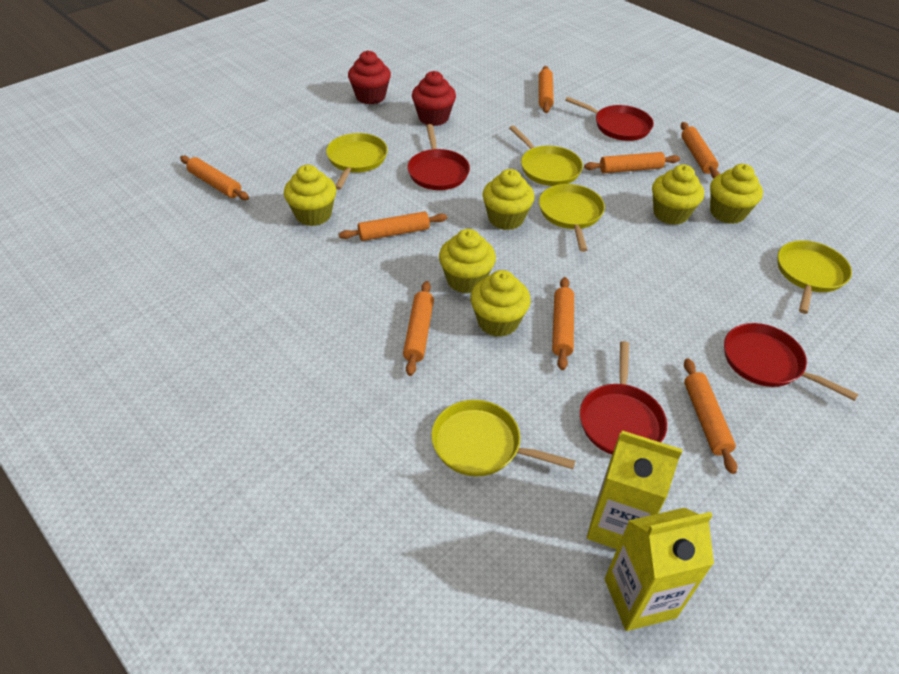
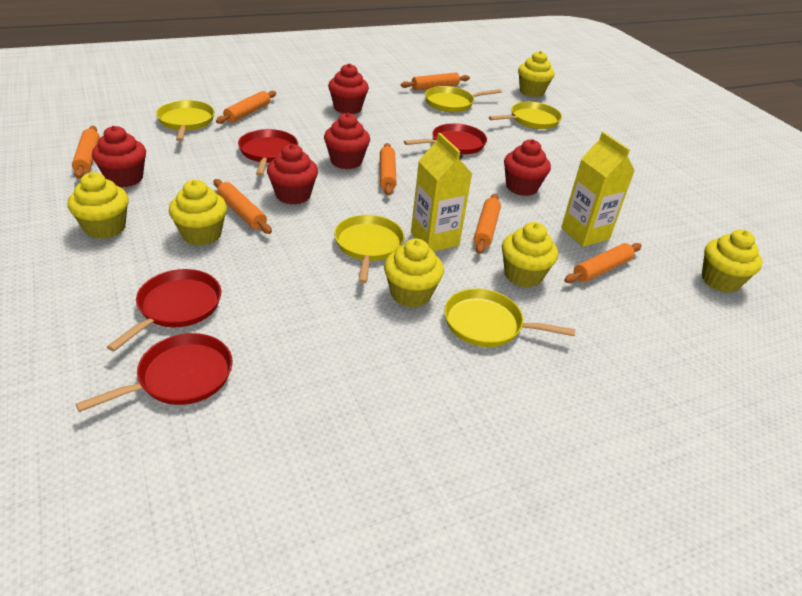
orange rolling pin: 8 -> 7
red cupcake: 2 -> 5

